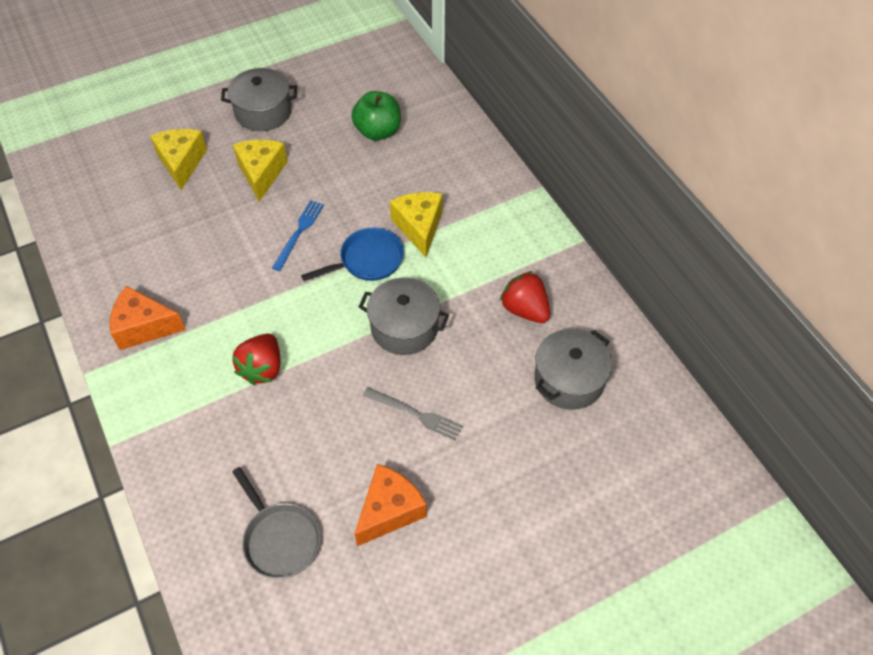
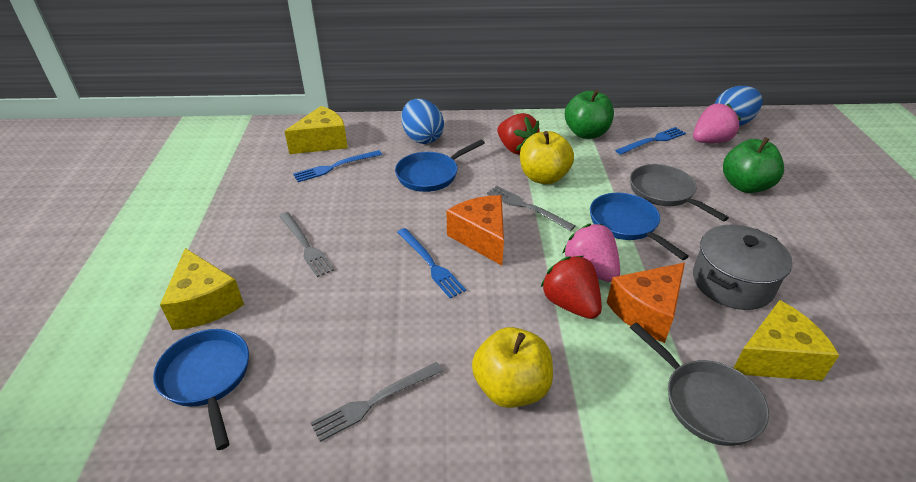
blue egg: 0 -> 2
blue fork: 1 -> 3
blue pan: 1 -> 3
green apple: 1 -> 2
grey fork: 1 -> 3
grey pan: 1 -> 2
grey pot: 3 -> 1
pink strawberry: 0 -> 2
yellow apple: 0 -> 2

